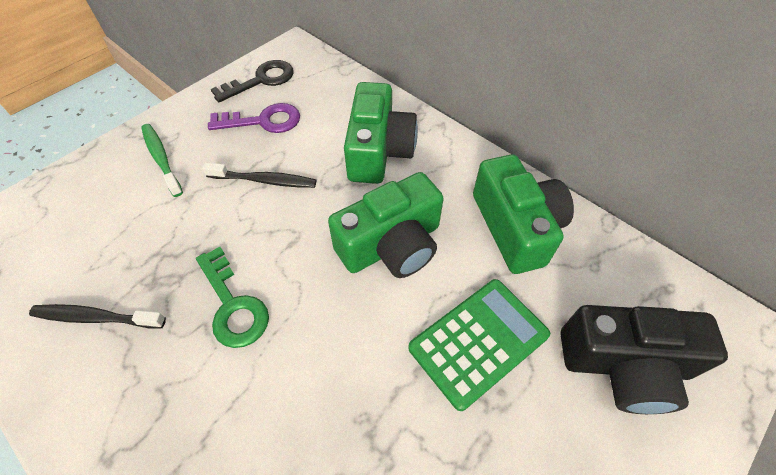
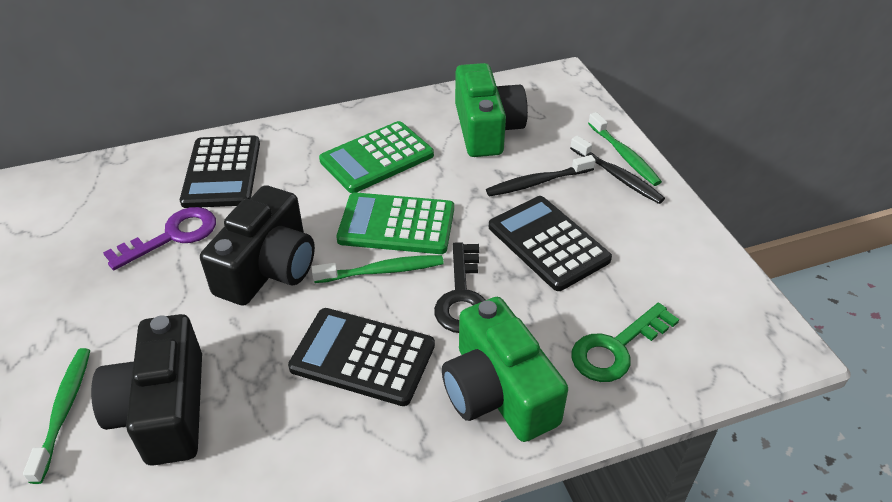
black calculator: 0 -> 3
black camera: 1 -> 2
green calculator: 1 -> 2
green camera: 3 -> 2
green toothbrush: 1 -> 3

